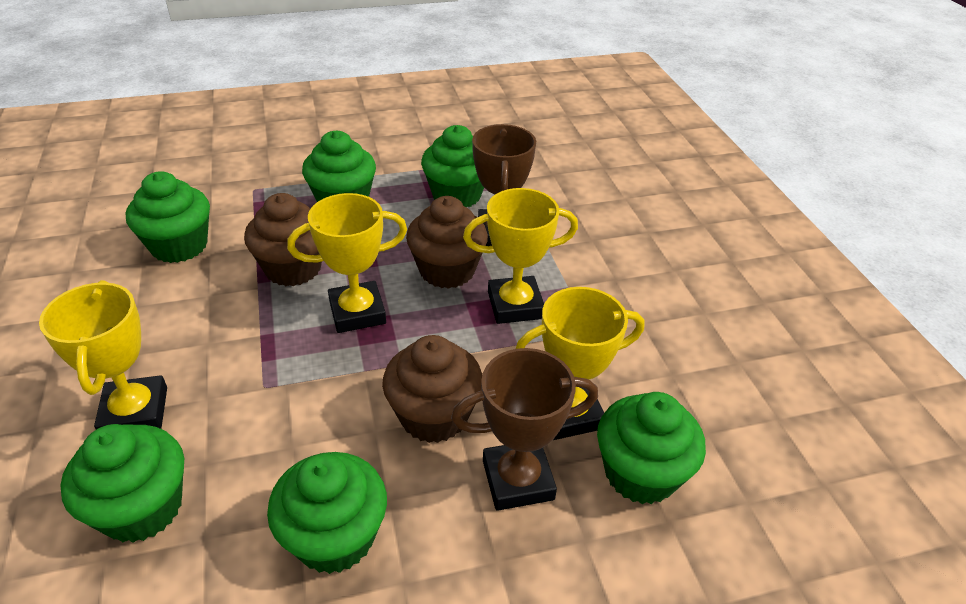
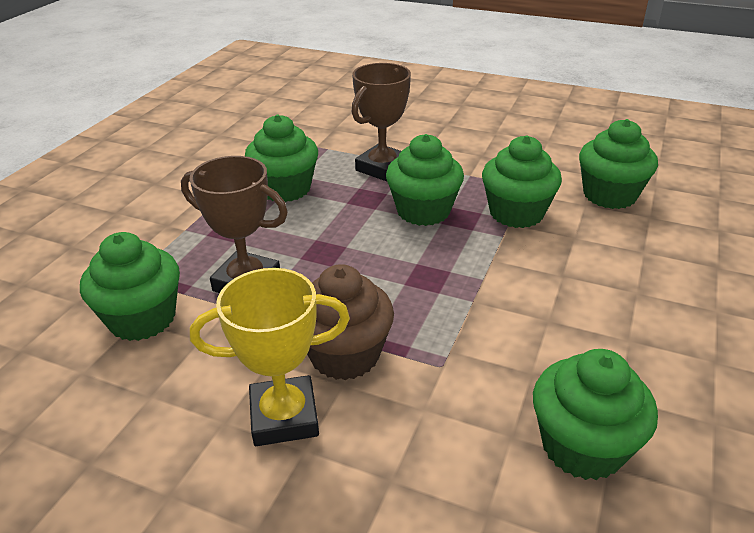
brown cupcake: 3 -> 1
yellow trophy: 4 -> 1

